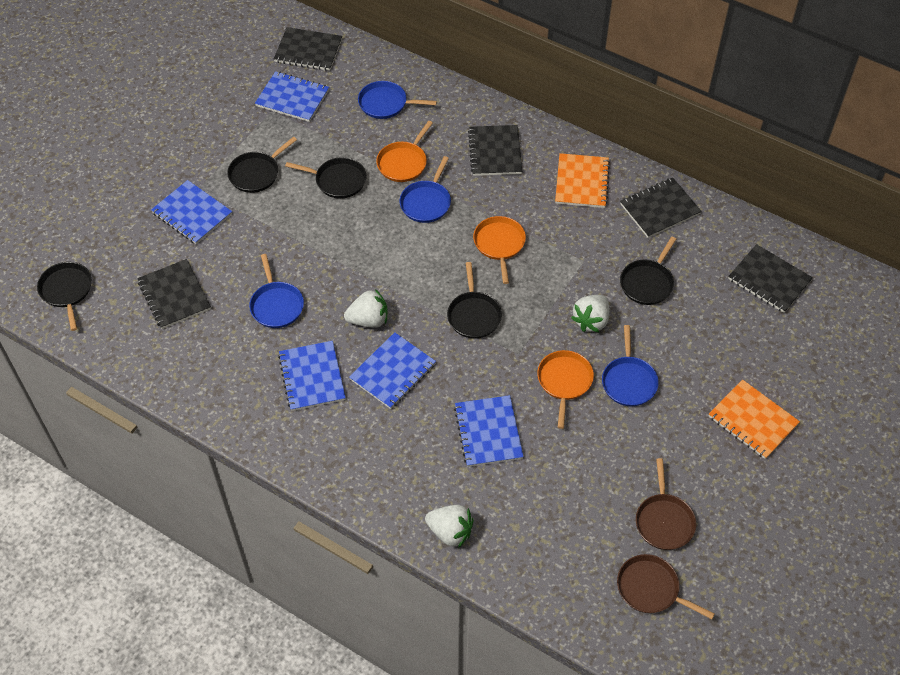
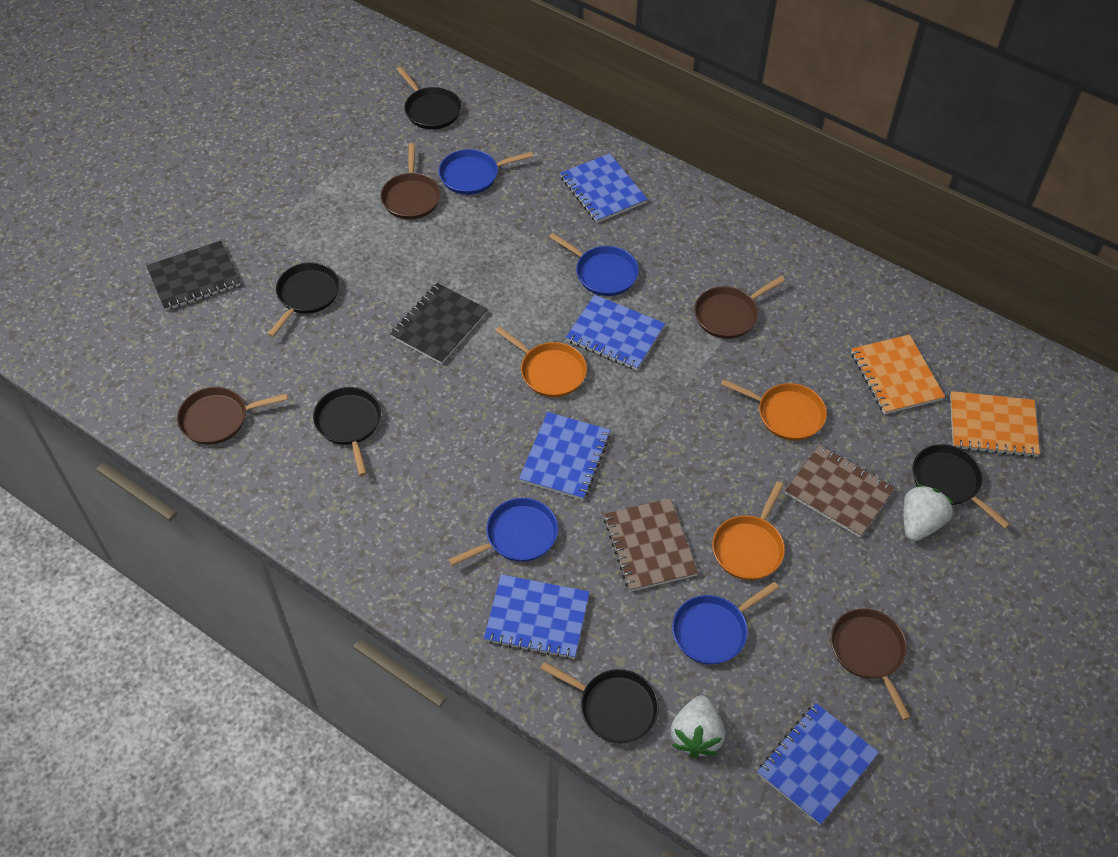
black notebook: 5 -> 2
brown notebook: 0 -> 2
brown pan: 2 -> 4
white strawberry: 3 -> 2

